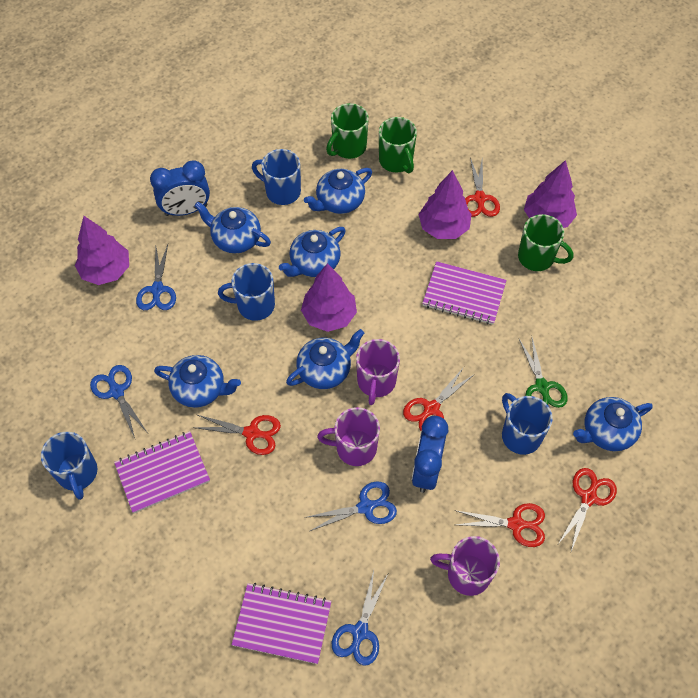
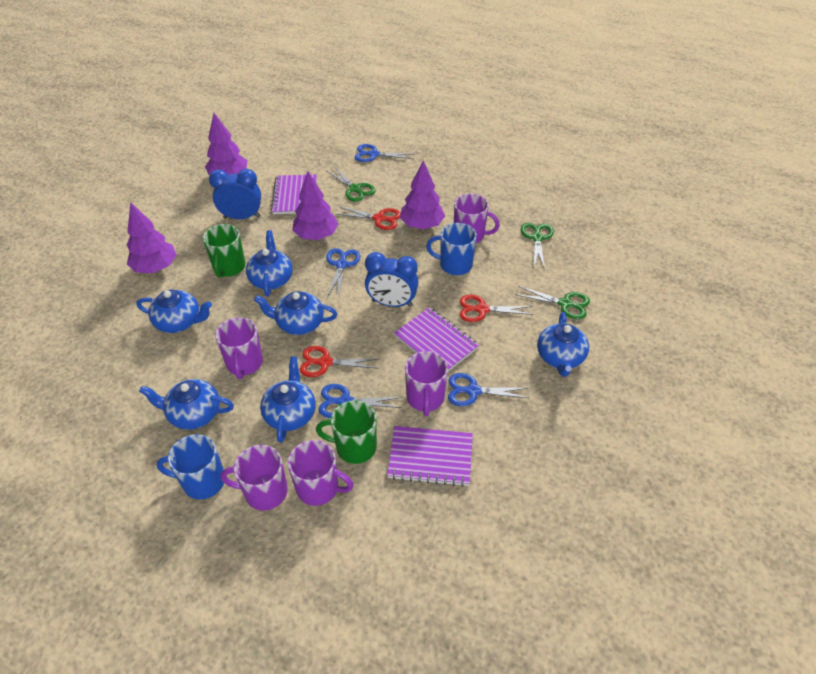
blue mug: 4 -> 2
green mug: 3 -> 2
green scissors: 1 -> 3
purple mug: 3 -> 5
red scissors: 5 -> 3

